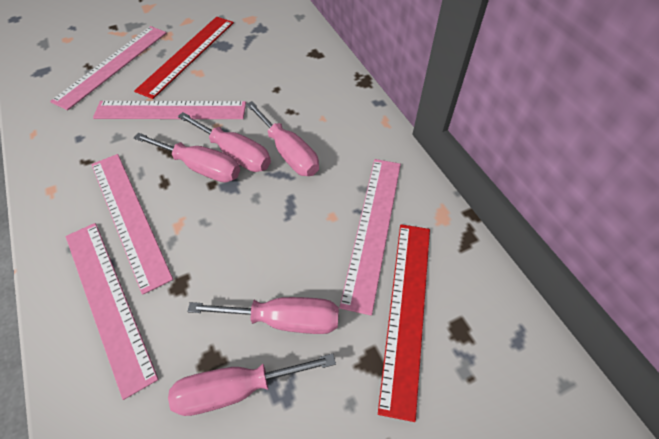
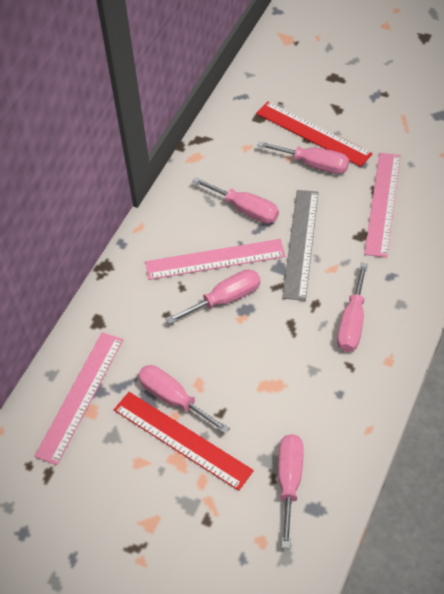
grey ruler: 0 -> 1
pink ruler: 5 -> 3
pink screwdriver: 5 -> 6

